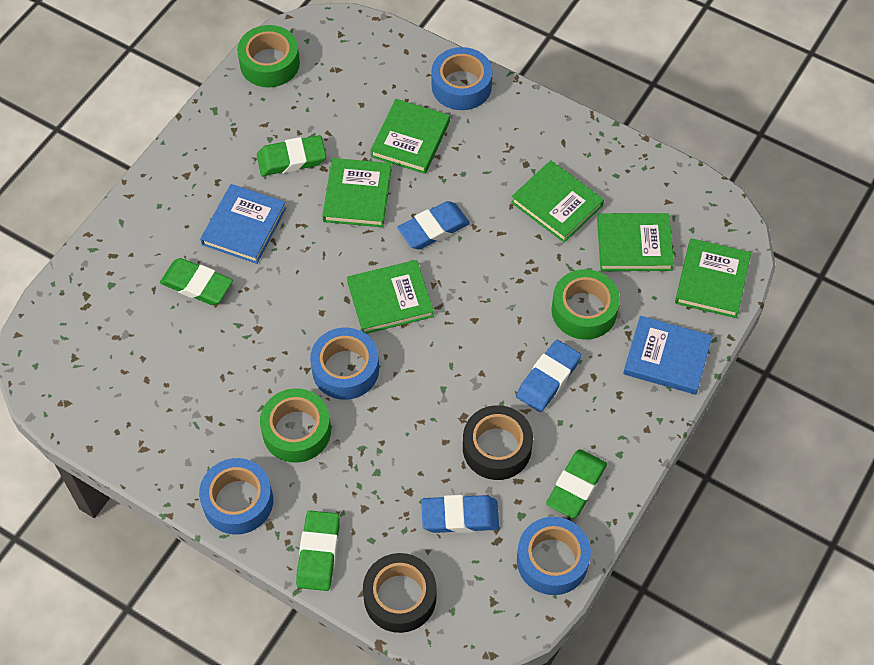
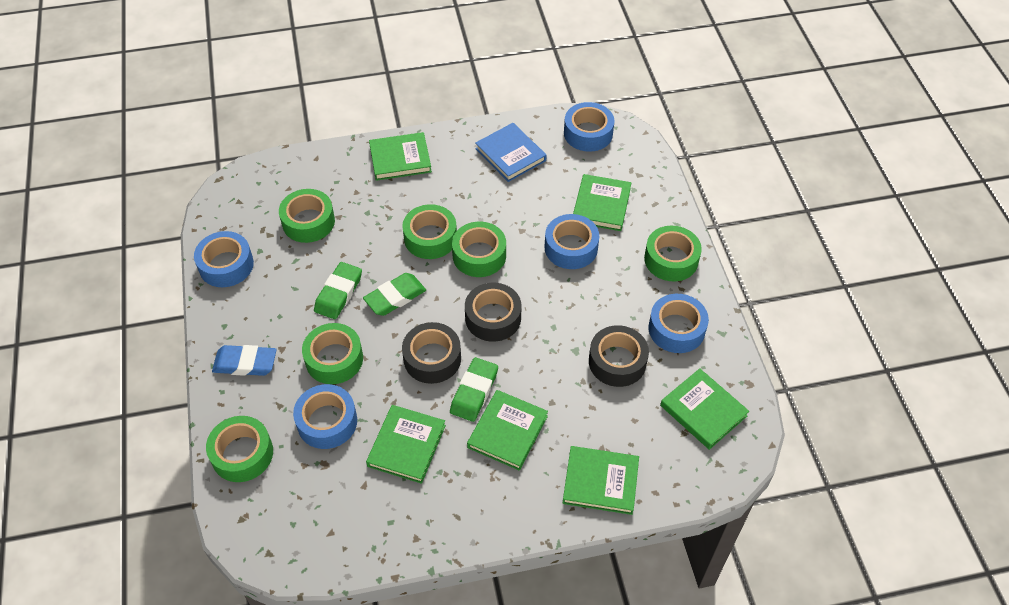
black tape: 2 -> 3
blue book: 2 -> 1
blue eraser: 3 -> 1
blue tape: 4 -> 5
green eraser: 4 -> 3
green tape: 3 -> 6

